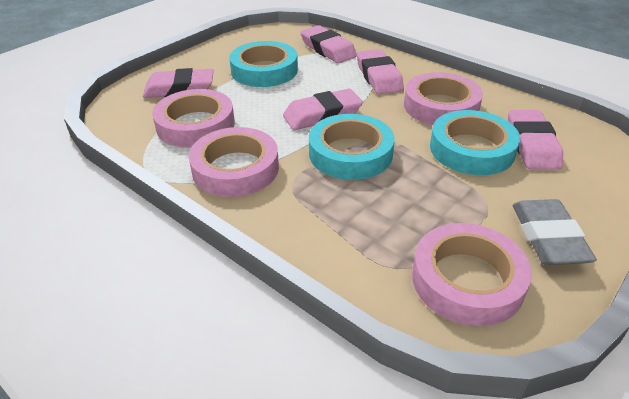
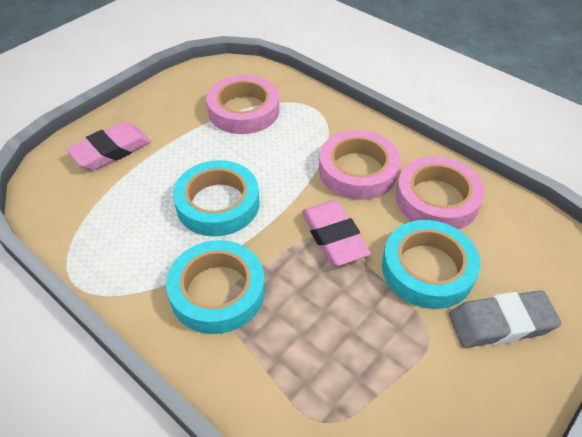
pink eraser: 5 -> 2
pink tape: 4 -> 3

